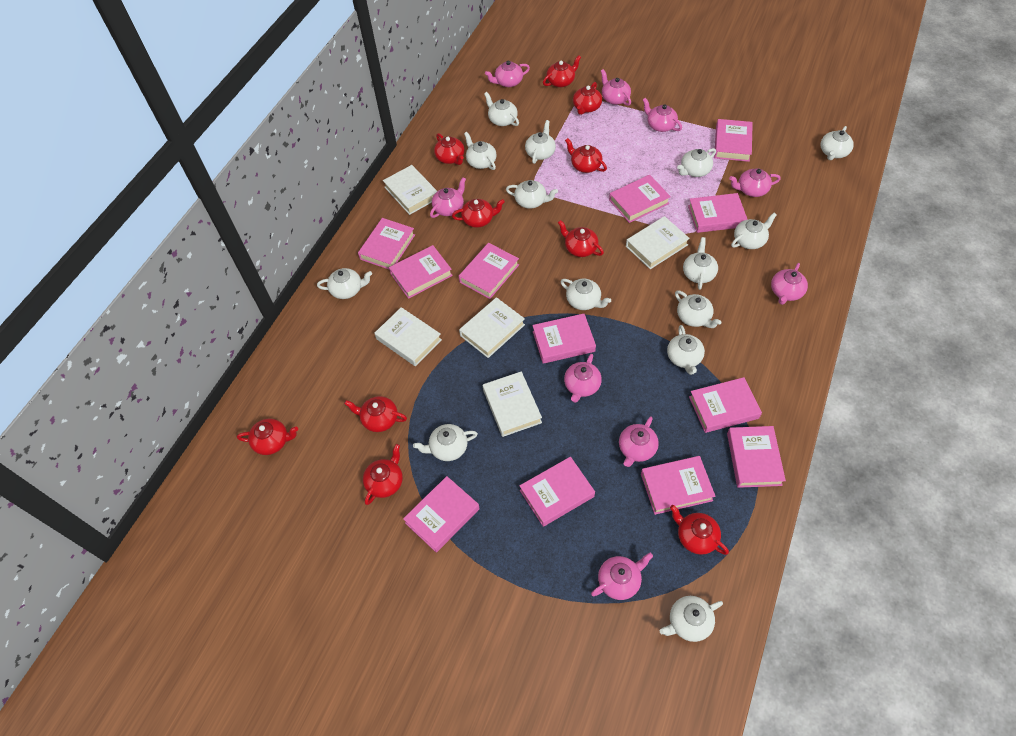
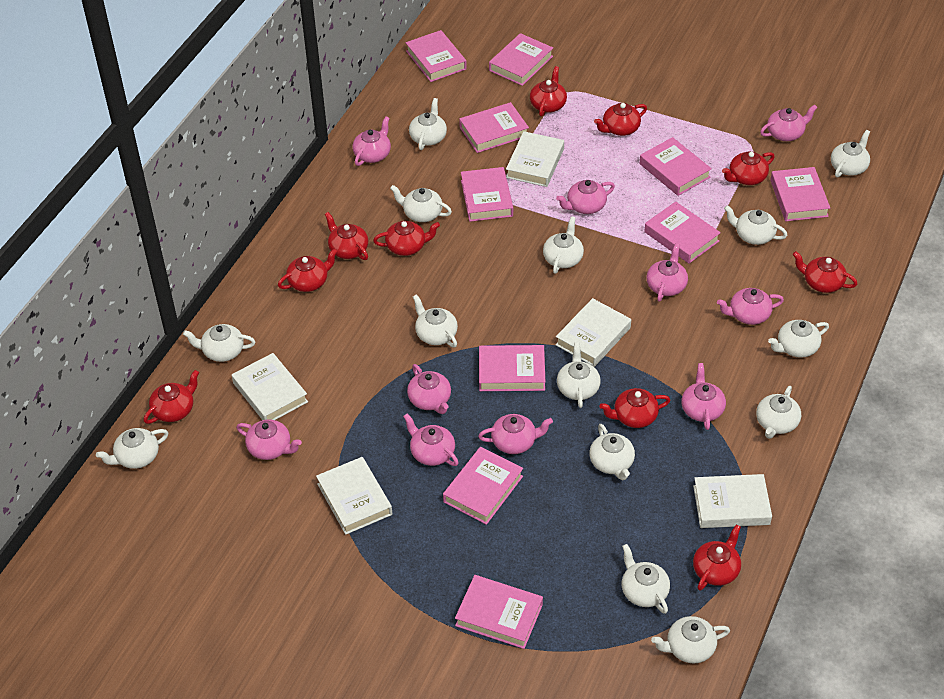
pink book: 12 -> 10
pink teapot: 9 -> 10

